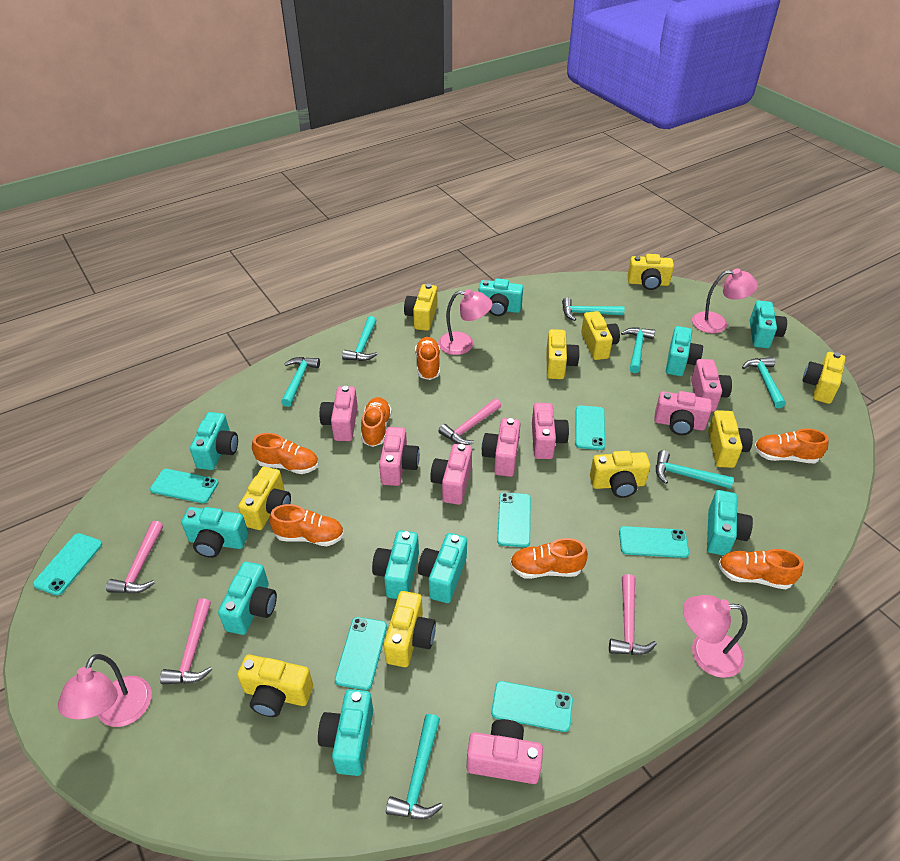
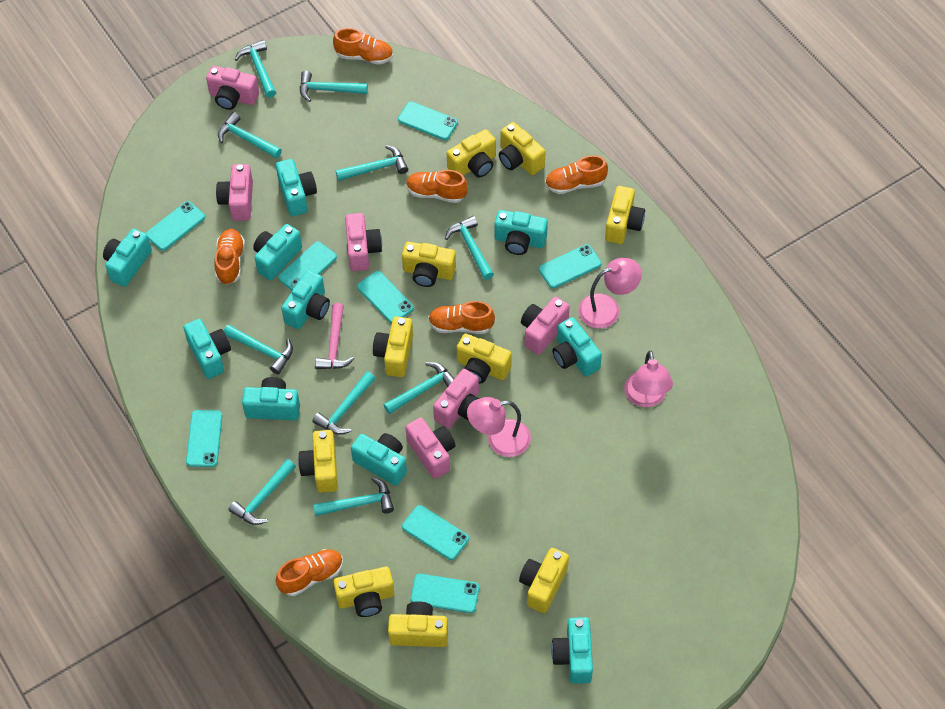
orange shoe: 7 -> 6
pink camera: 8 -> 6
pink hammer: 4 -> 1
pink lamp: 4 -> 3
turquoise hammer: 7 -> 10
turquoise phone: 7 -> 8

